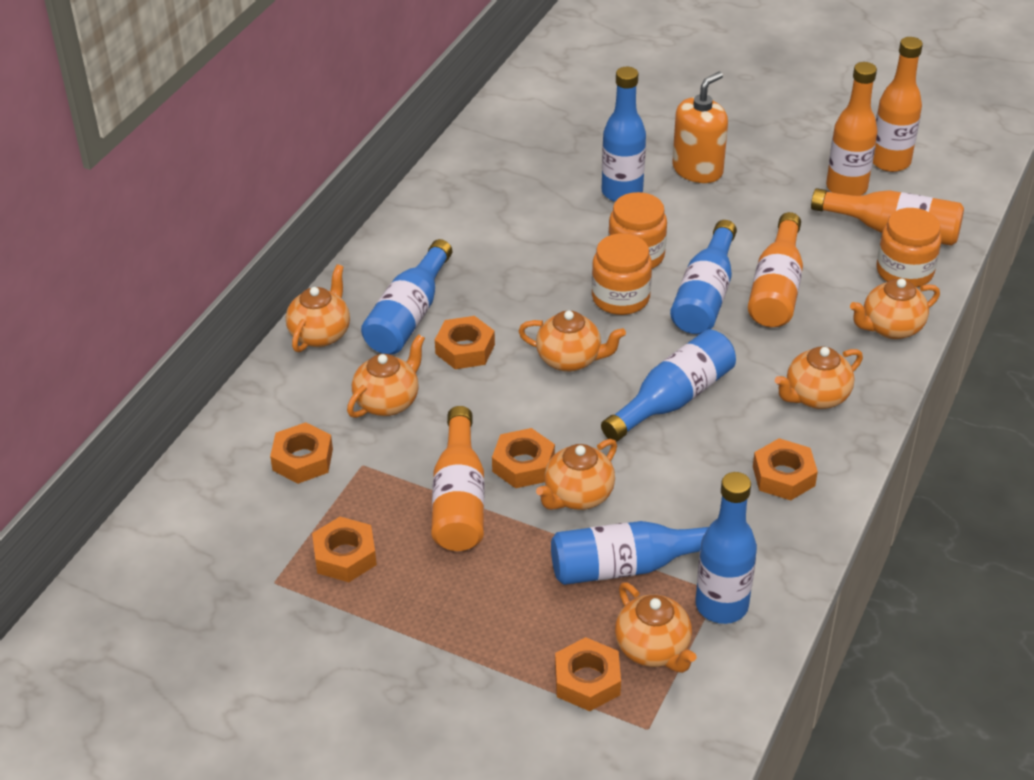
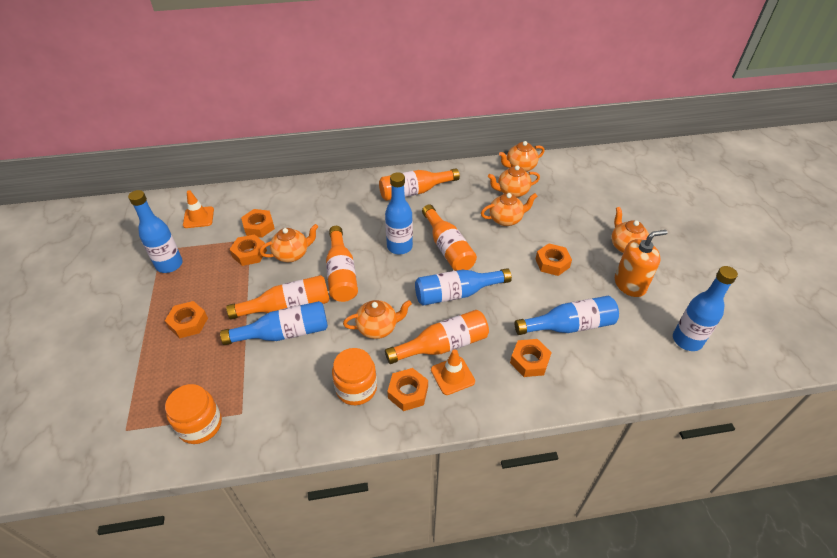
orange jar: 3 -> 2
orange teapot: 7 -> 6
orange traffic cone: 0 -> 2

